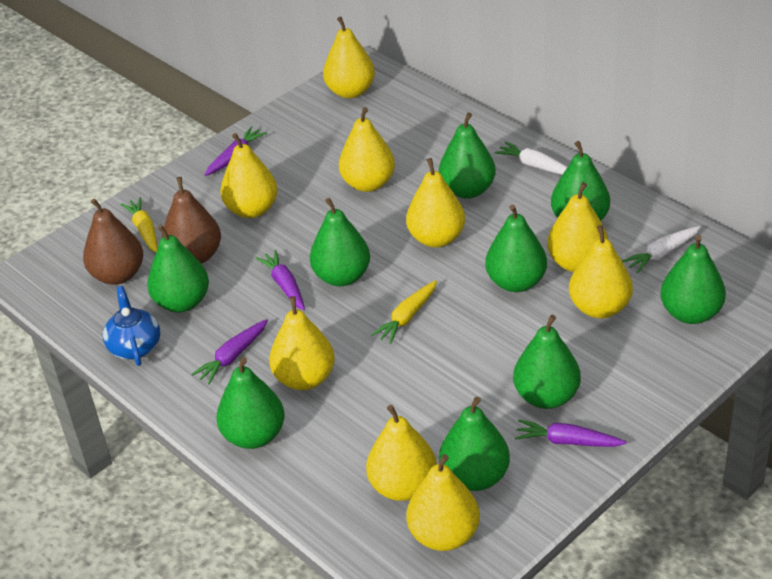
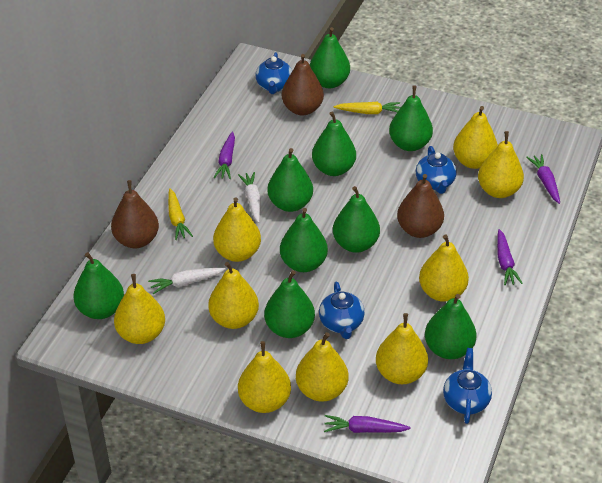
blue teapot: 1 -> 4
brown pear: 2 -> 3

